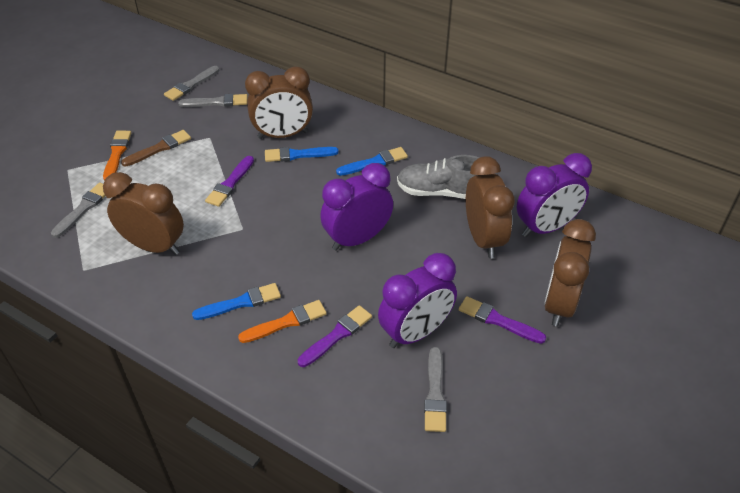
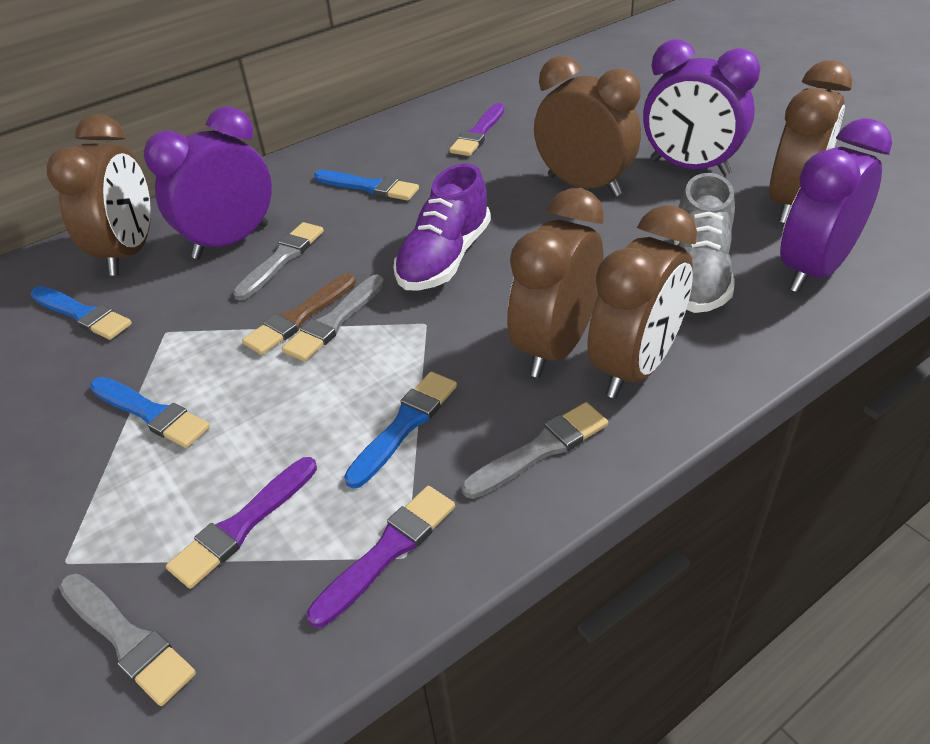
blue brush: 3 -> 4
brown clock: 4 -> 5
orange brush: 2 -> 0
purple shoe: 0 -> 1

